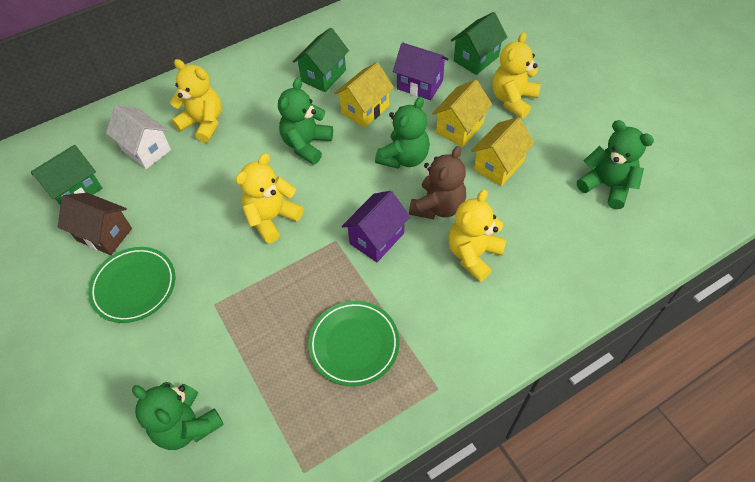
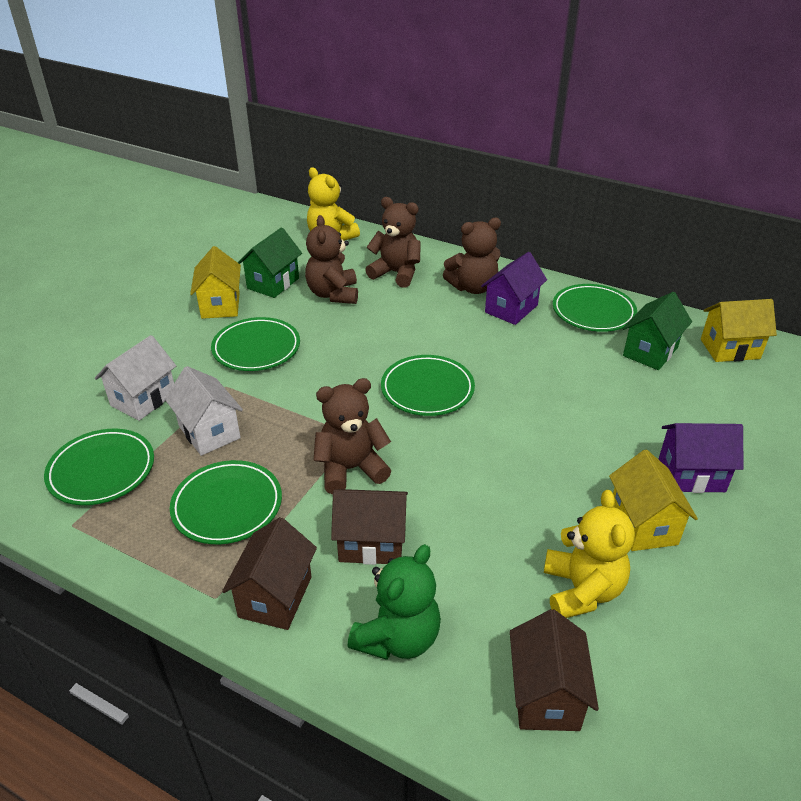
brown house: 1 -> 3
brown teddy bear: 1 -> 4
green house: 3 -> 2
green plate: 2 -> 5
green teddy bear: 4 -> 1
white house: 1 -> 2
yellow teddy bear: 4 -> 2

